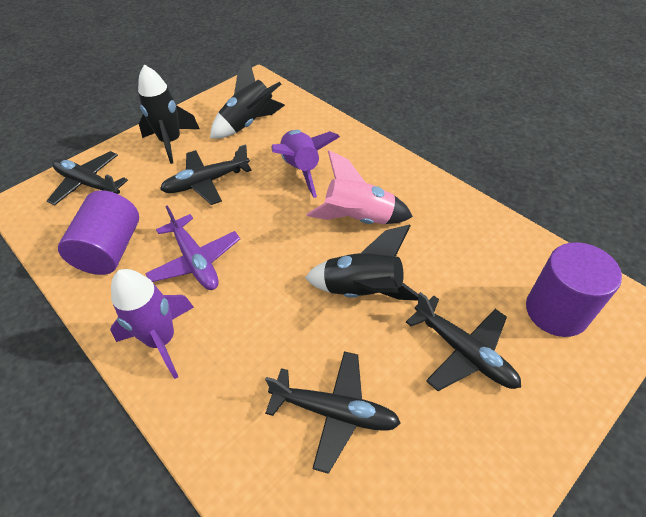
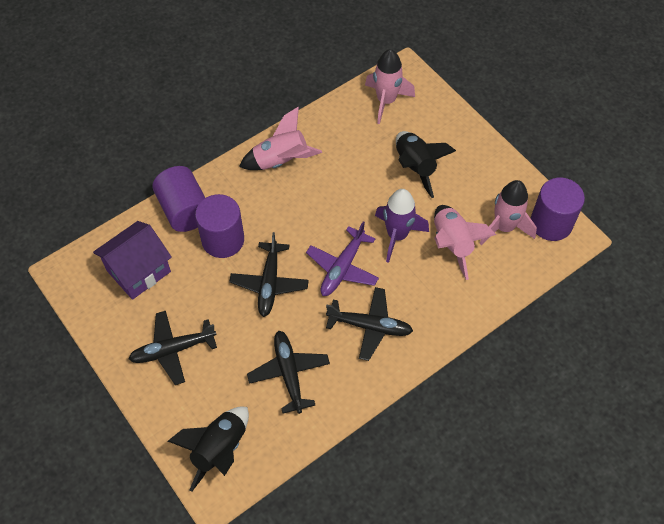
black rocket: 3 -> 2
pink rocket: 1 -> 4
purple cylinder: 2 -> 3
purple house: 0 -> 1
purple rocket: 2 -> 1

